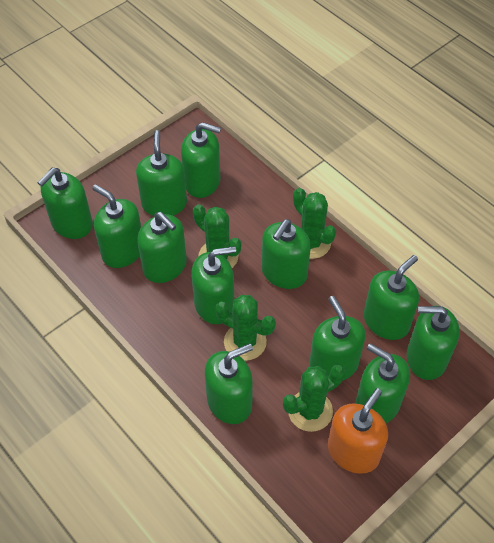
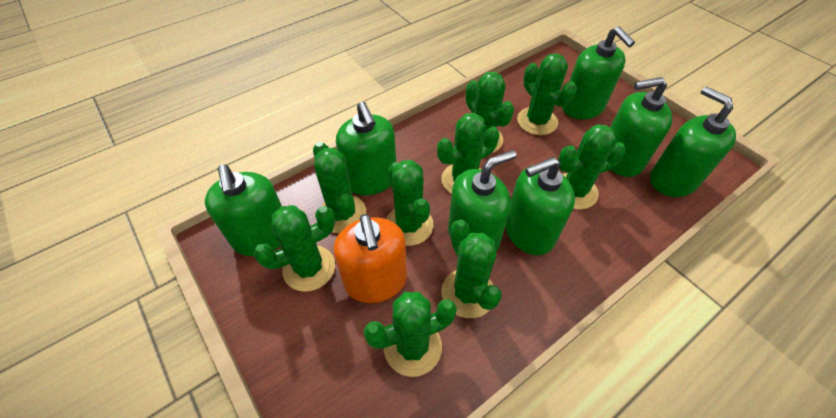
green cactus: 4 -> 9
green soap dispenser: 12 -> 7

